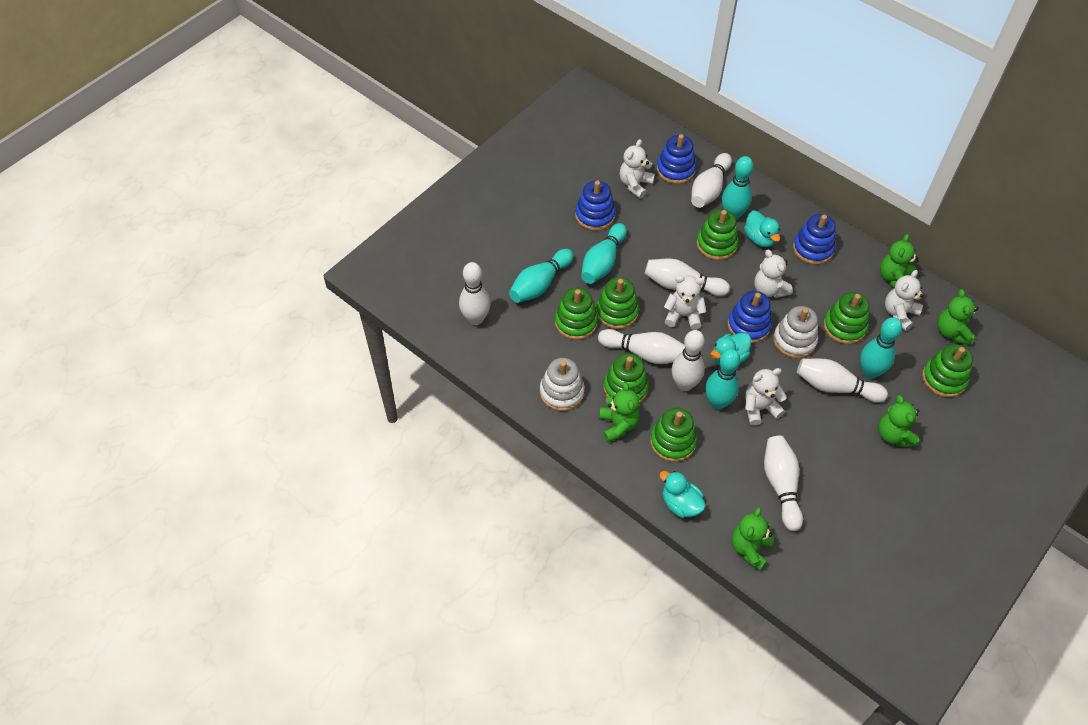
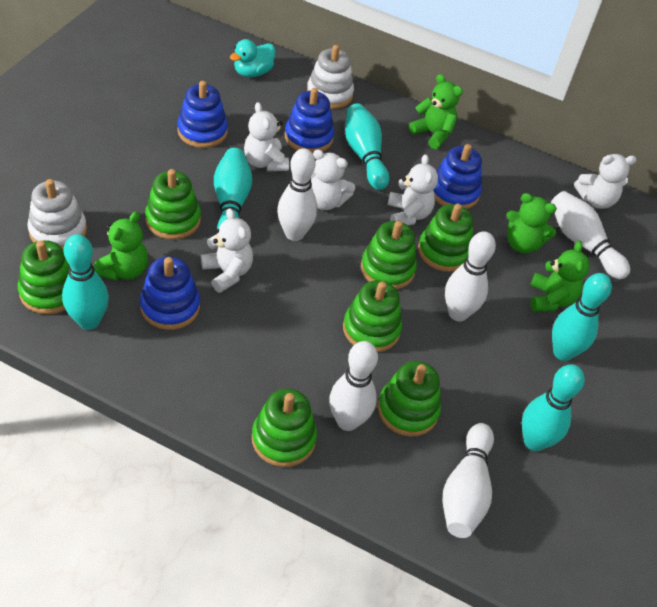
green teddy bear: 5 -> 4
turquoise duck: 3 -> 1
white bowling pin: 7 -> 5

